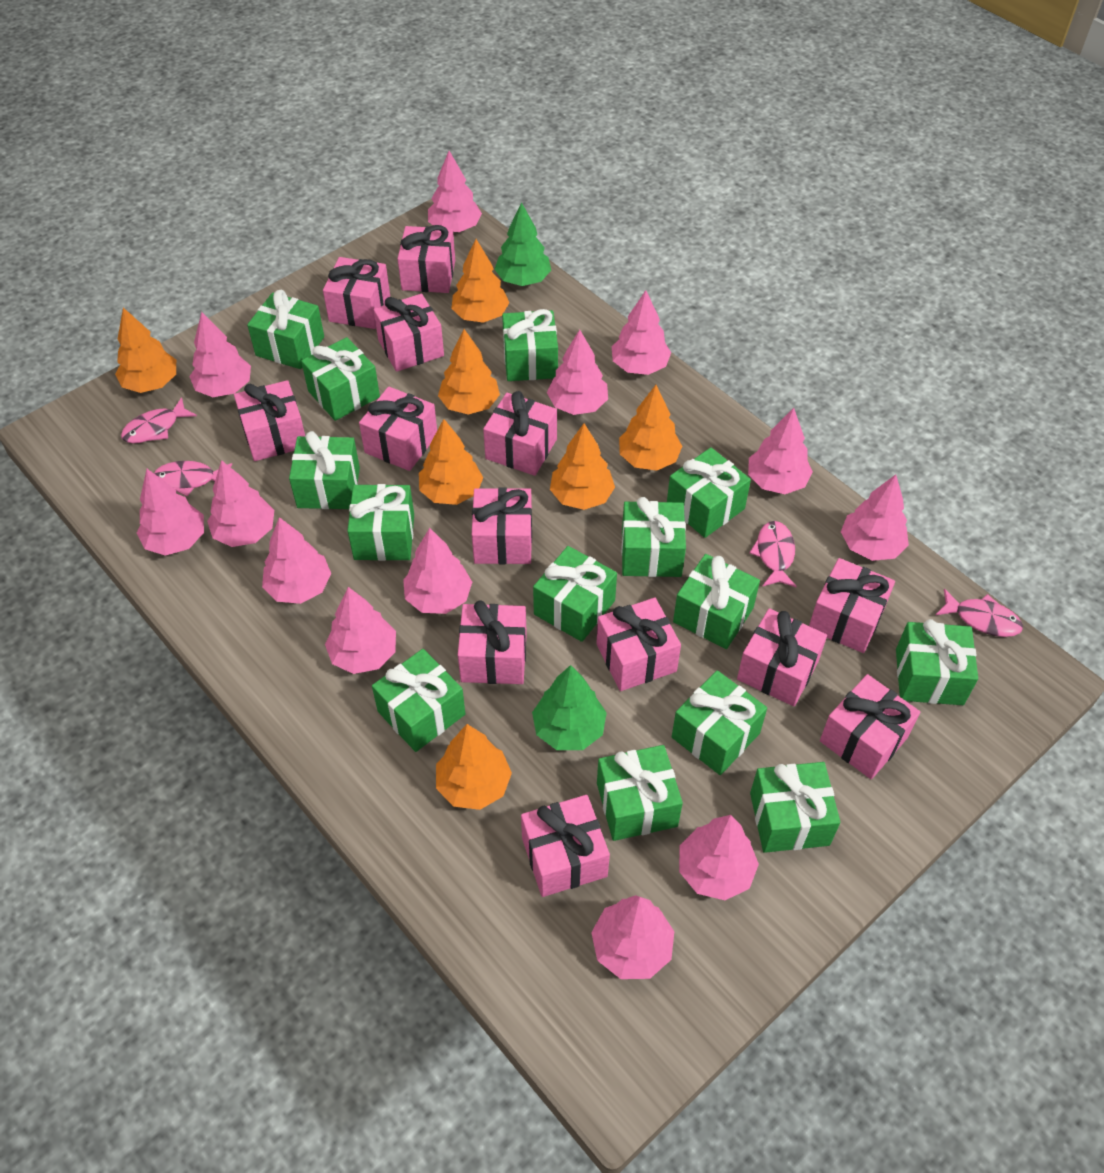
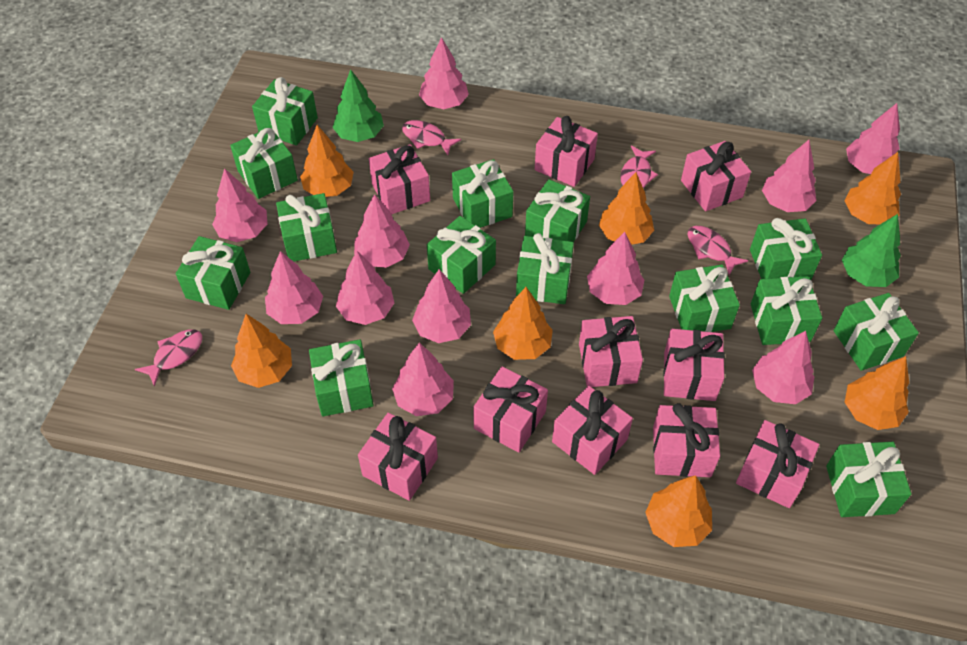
pink gift: 13 -> 10
pink tree: 13 -> 11

